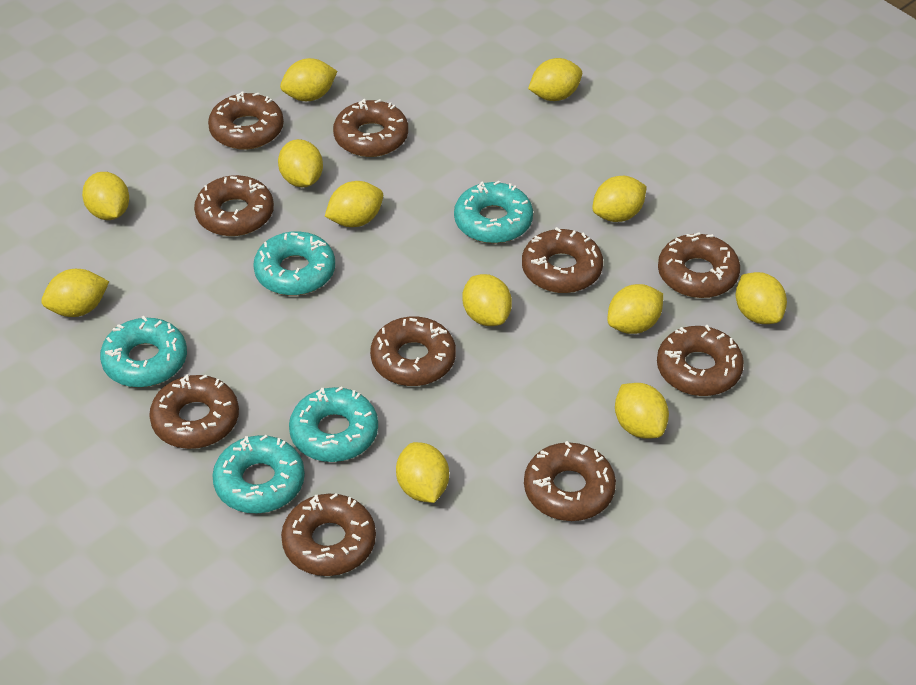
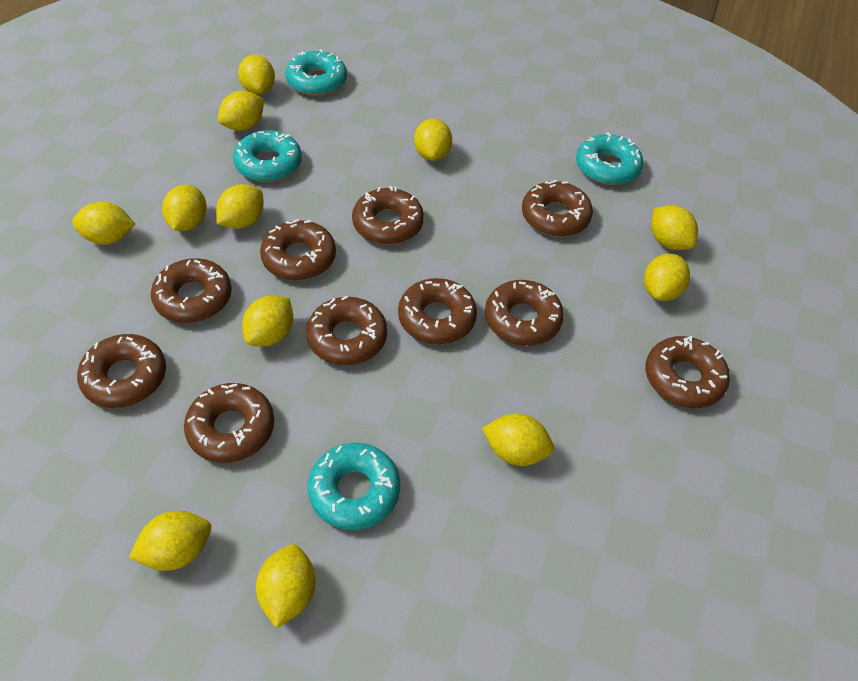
turquoise donut: 5 -> 4

